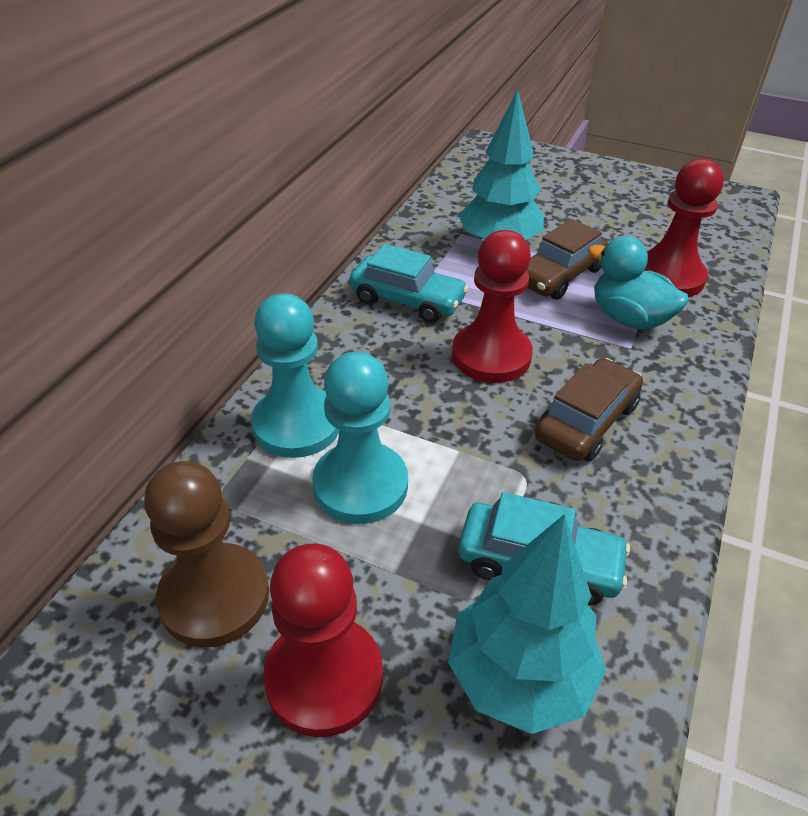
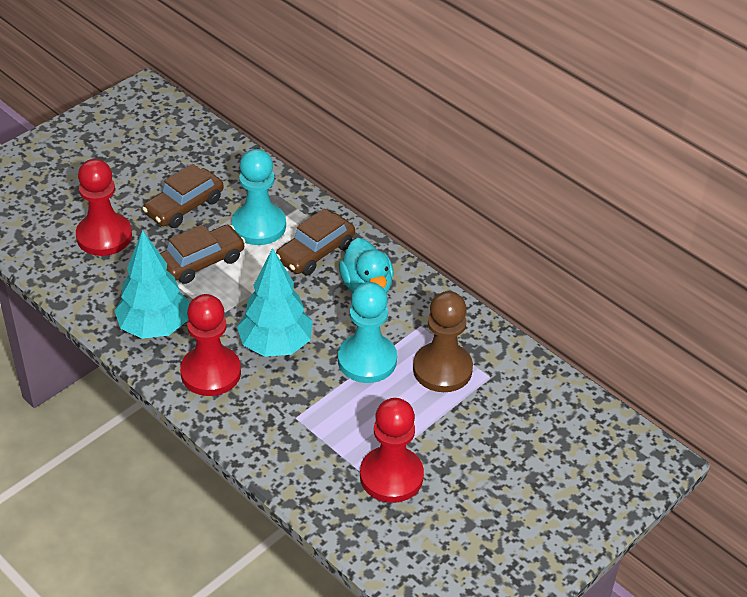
brown car: 2 -> 3
turquoise car: 2 -> 0

